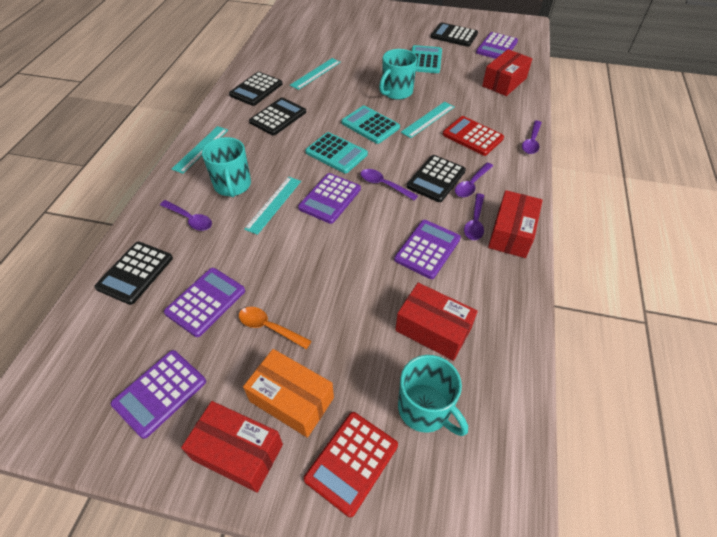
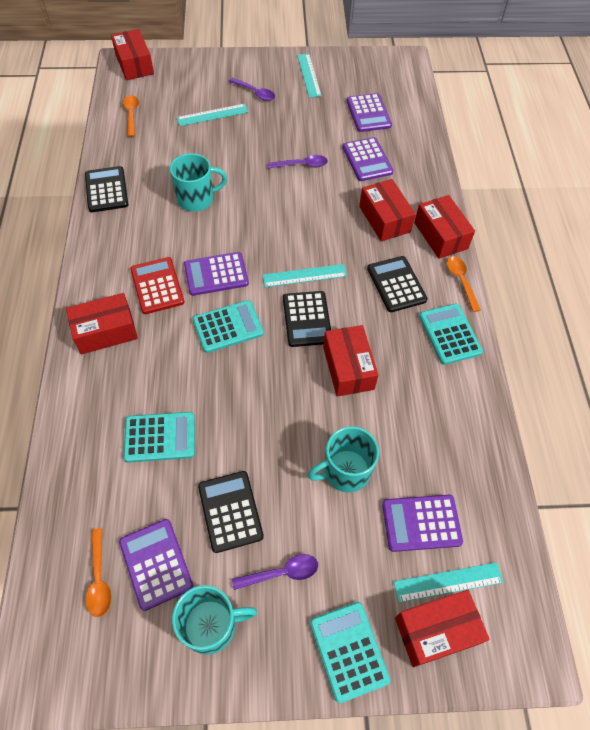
black calculator: 5 -> 4
orange box: 1 -> 0
orange spoon: 1 -> 3
purple spoon: 5 -> 3
red box: 4 -> 6
red calculator: 2 -> 1
turquoise calculator: 3 -> 4

